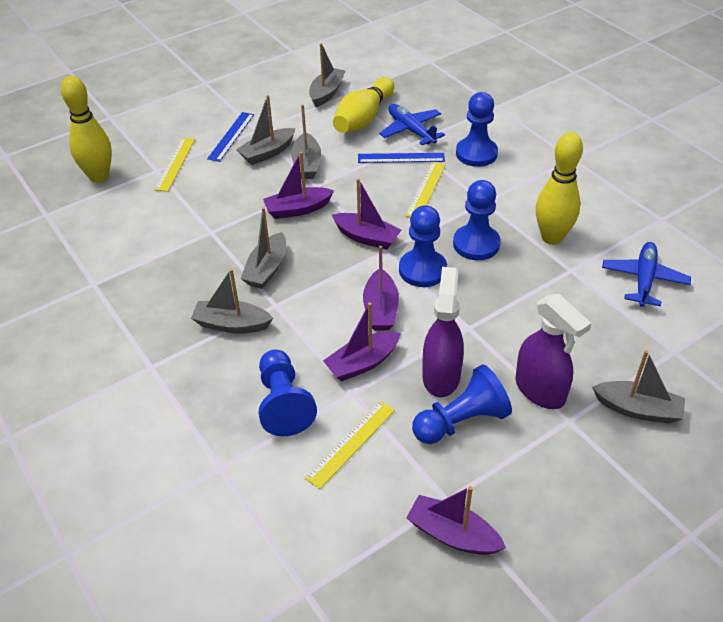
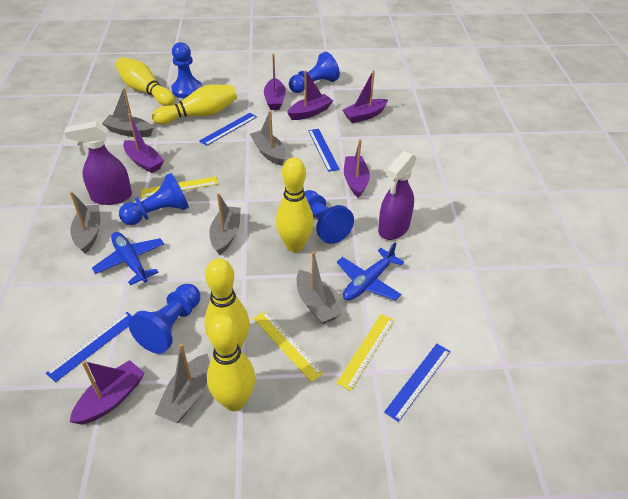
blue ruler: 2 -> 4
purple boat: 5 -> 6
yellow bowling pin: 3 -> 5

